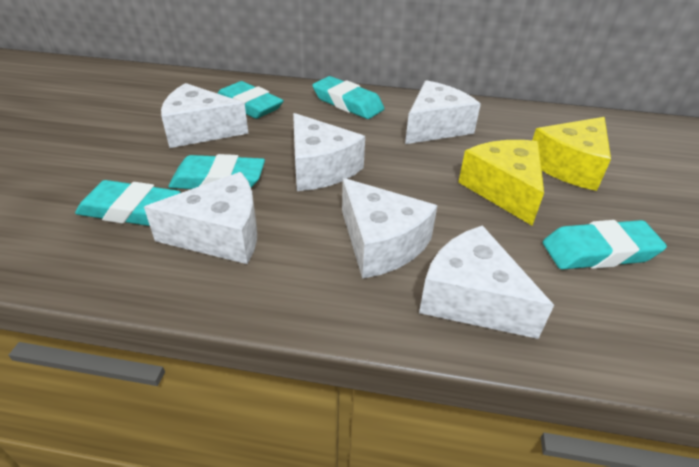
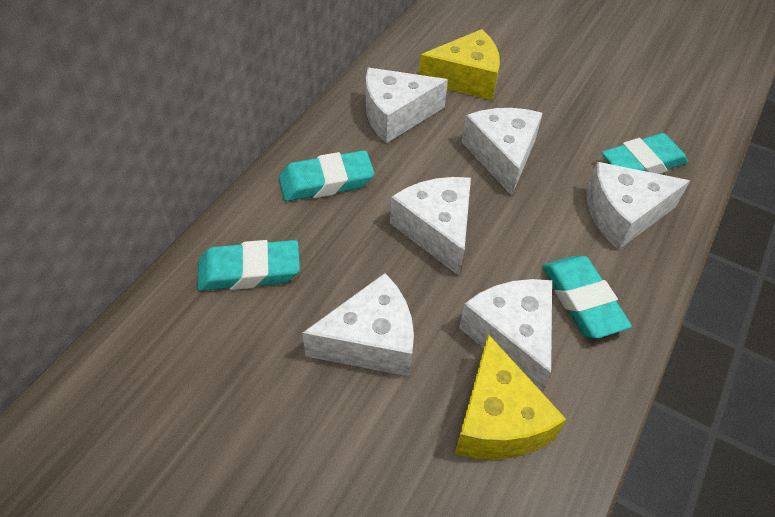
turquoise eraser: 5 -> 4

